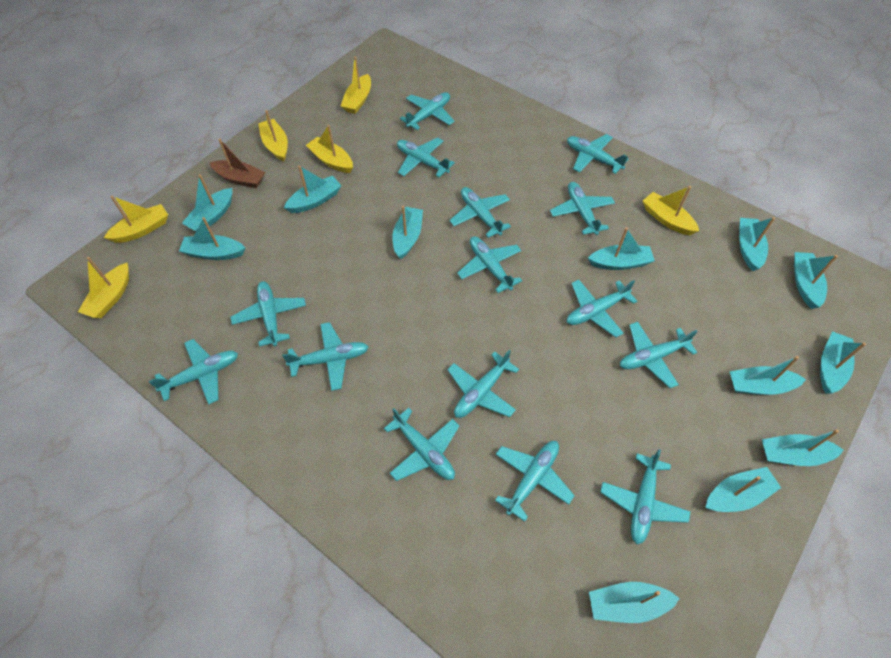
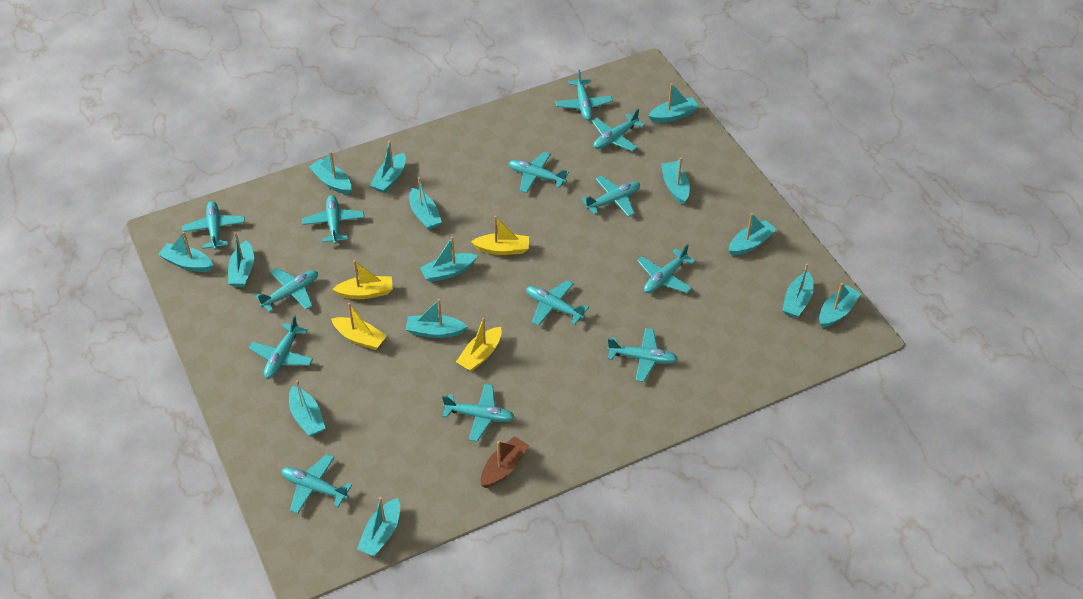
turquoise boat: 12 -> 14
turquoise plane: 15 -> 13
yellow boat: 6 -> 4

